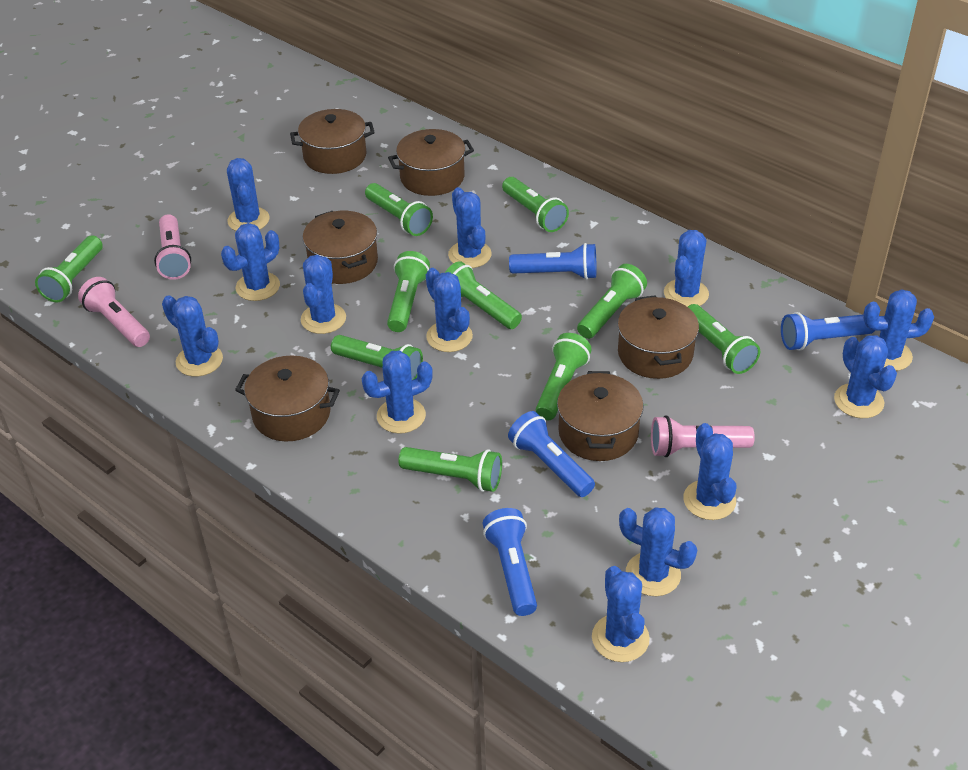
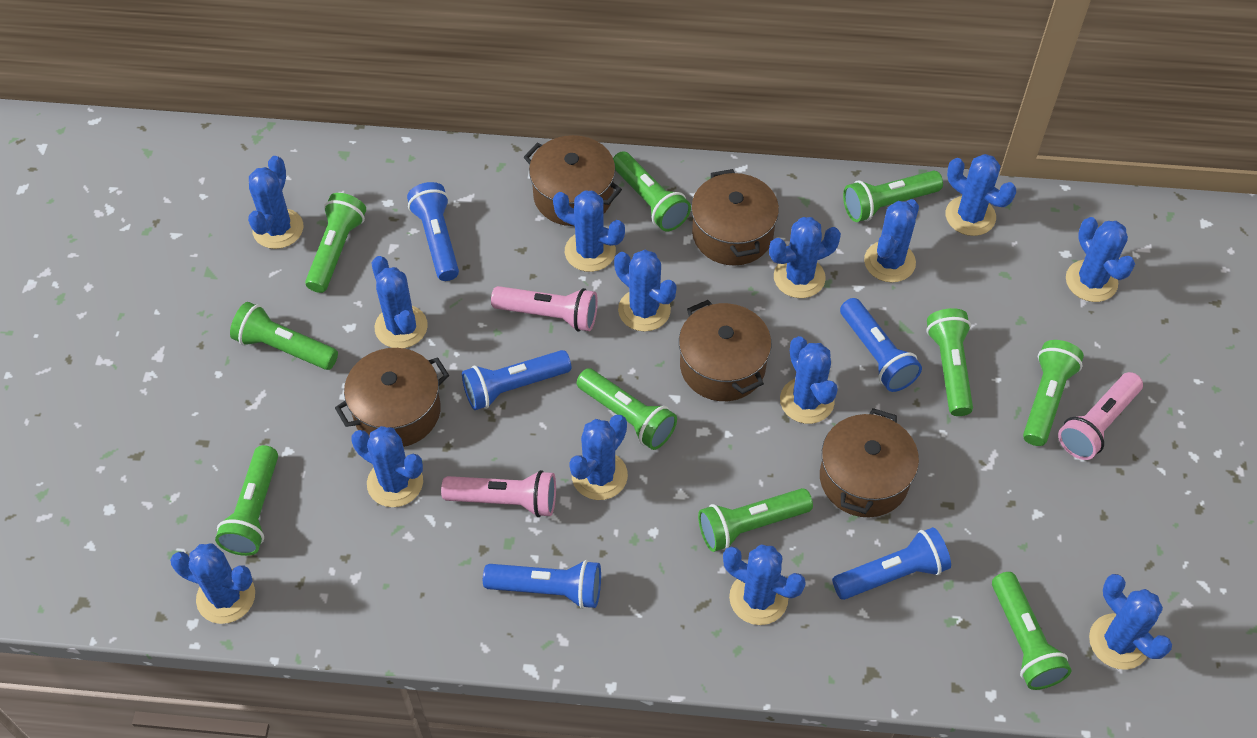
blue cactus: 13 -> 14
blue flashlight: 4 -> 5
brown pot: 6 -> 5

